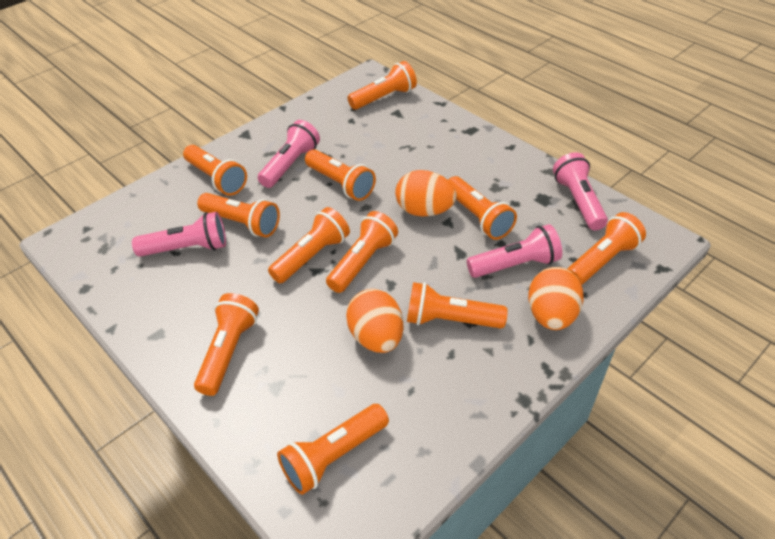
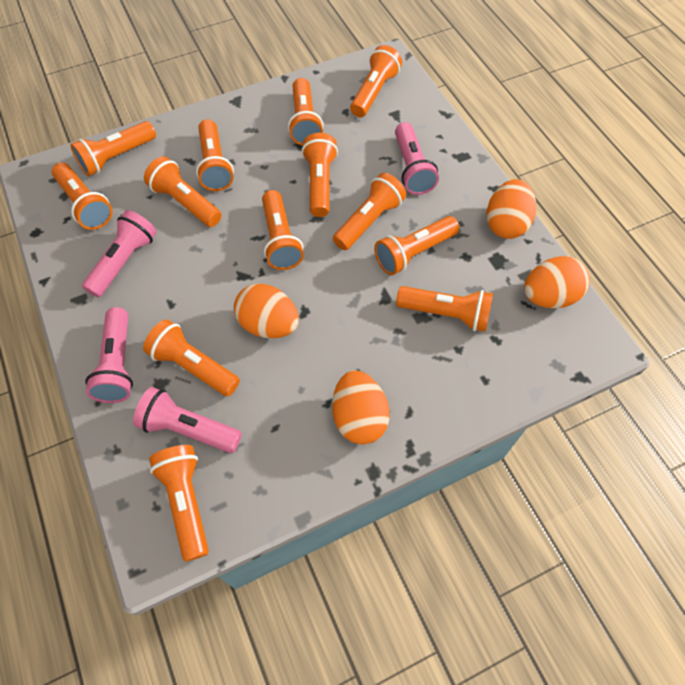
orange egg: 3 -> 4
orange flashlight: 11 -> 13

